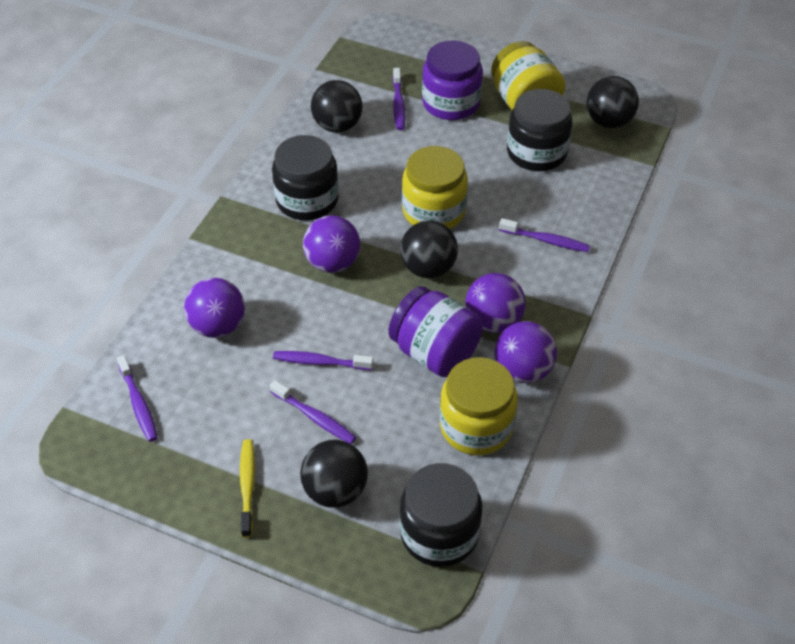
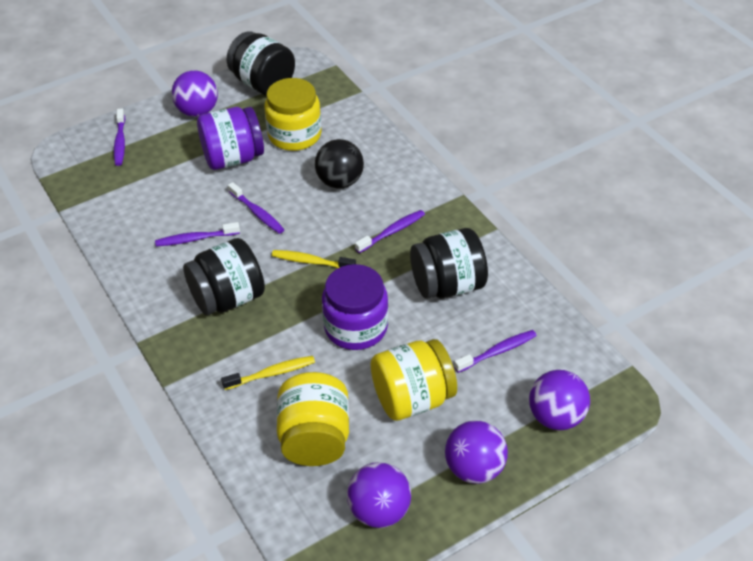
black ball: 4 -> 1
yellow toothbrush: 1 -> 2

